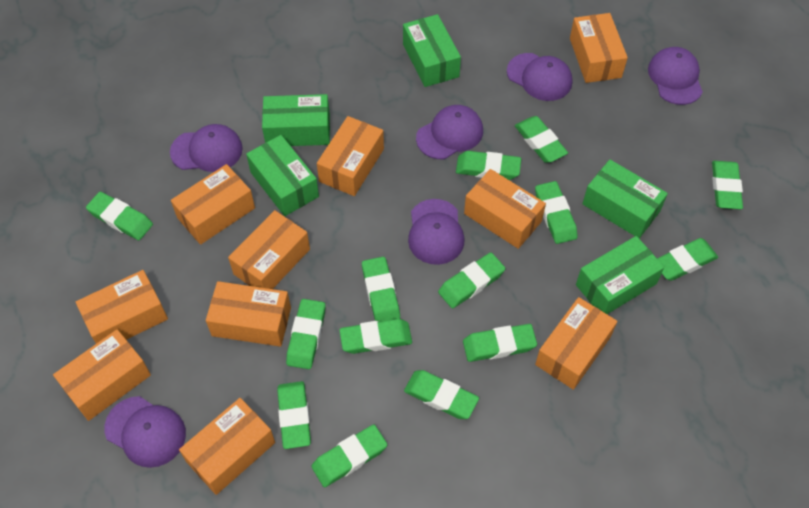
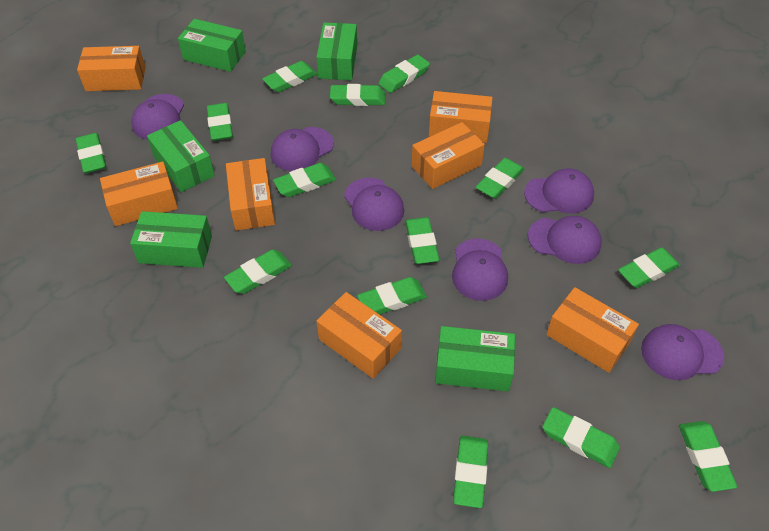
orange box: 10 -> 7
purple cap: 6 -> 7

